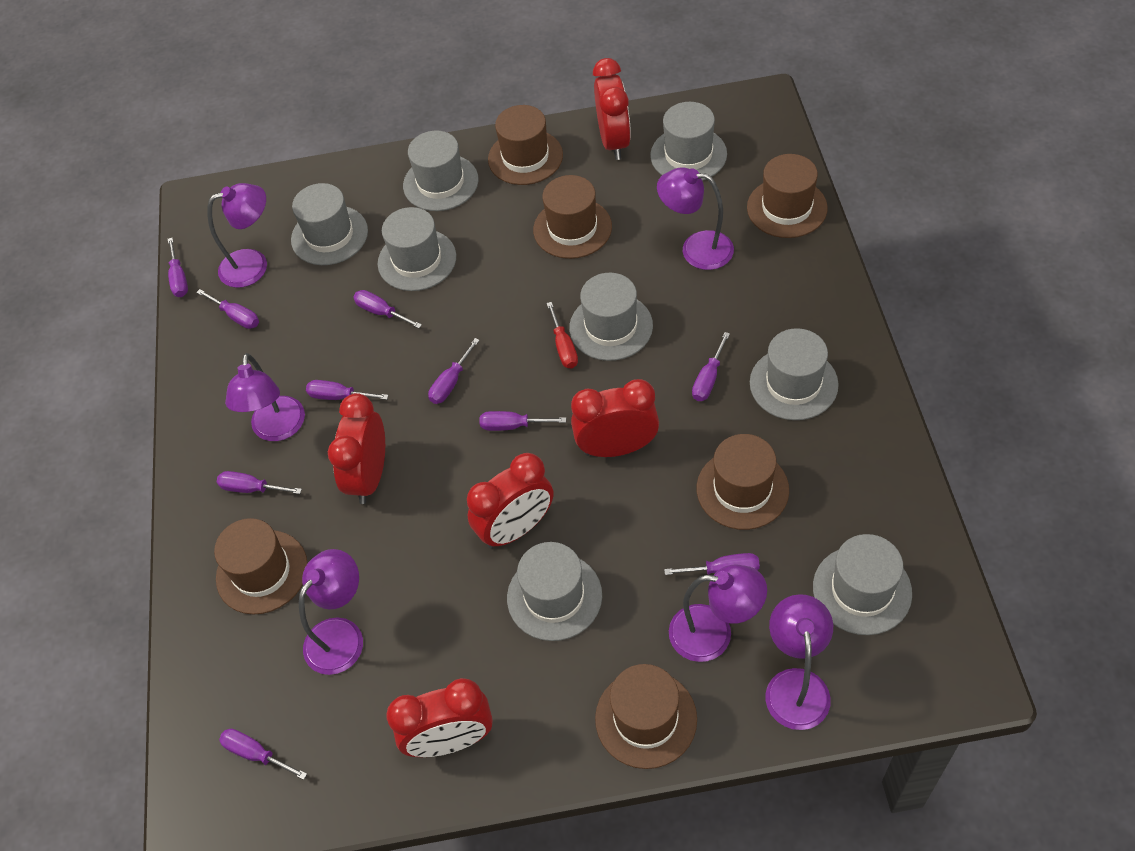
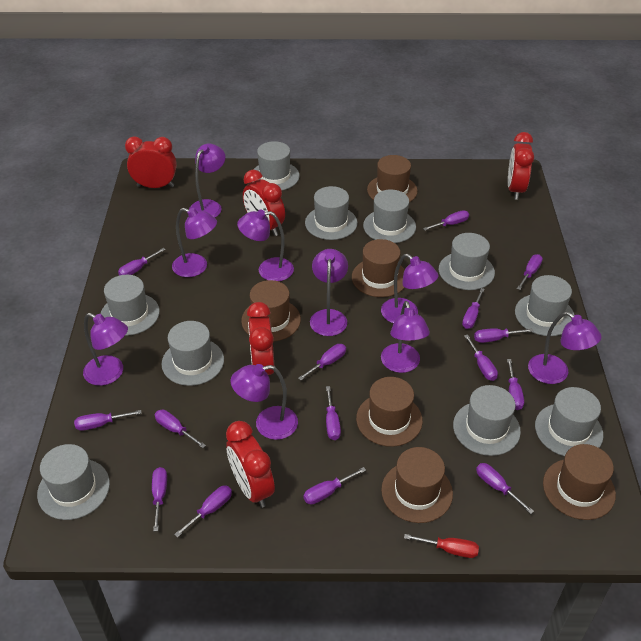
grey hat: 8 -> 10
purple lamp: 6 -> 9
purple screwdriver: 10 -> 15

